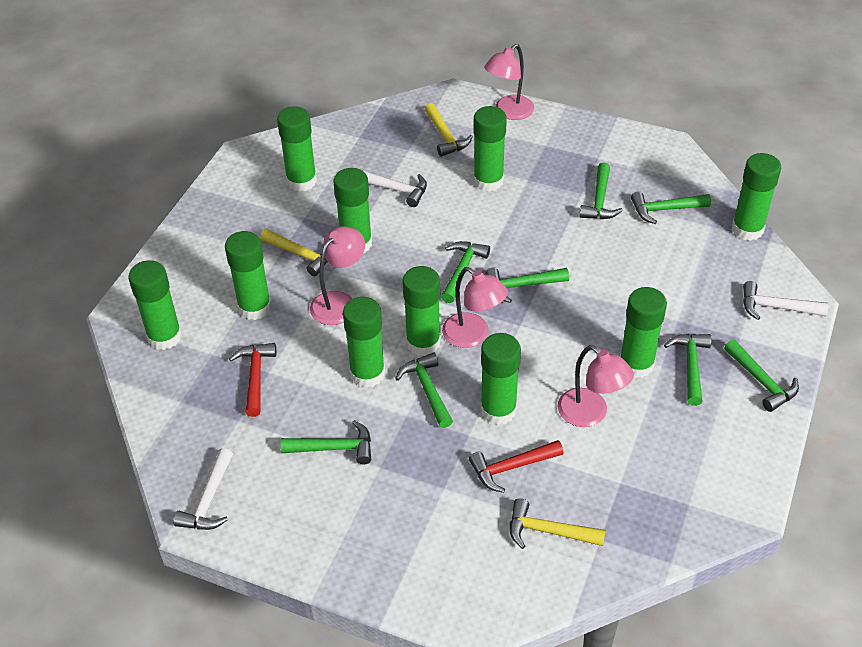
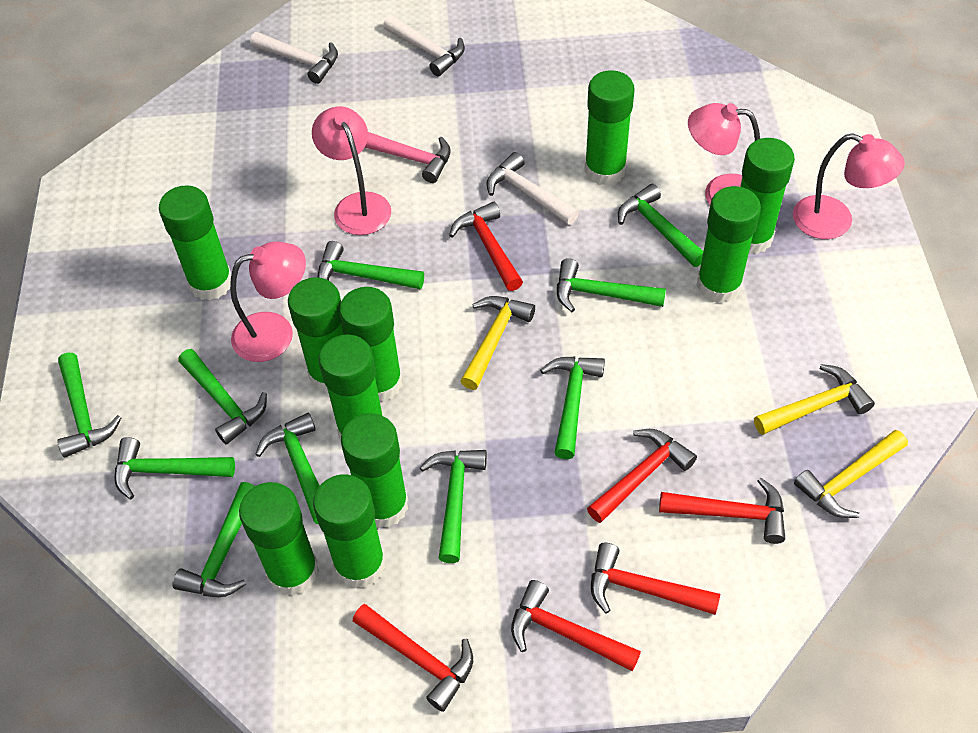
green hammer: 8 -> 10
pink hammer: 0 -> 1
red hammer: 2 -> 6

